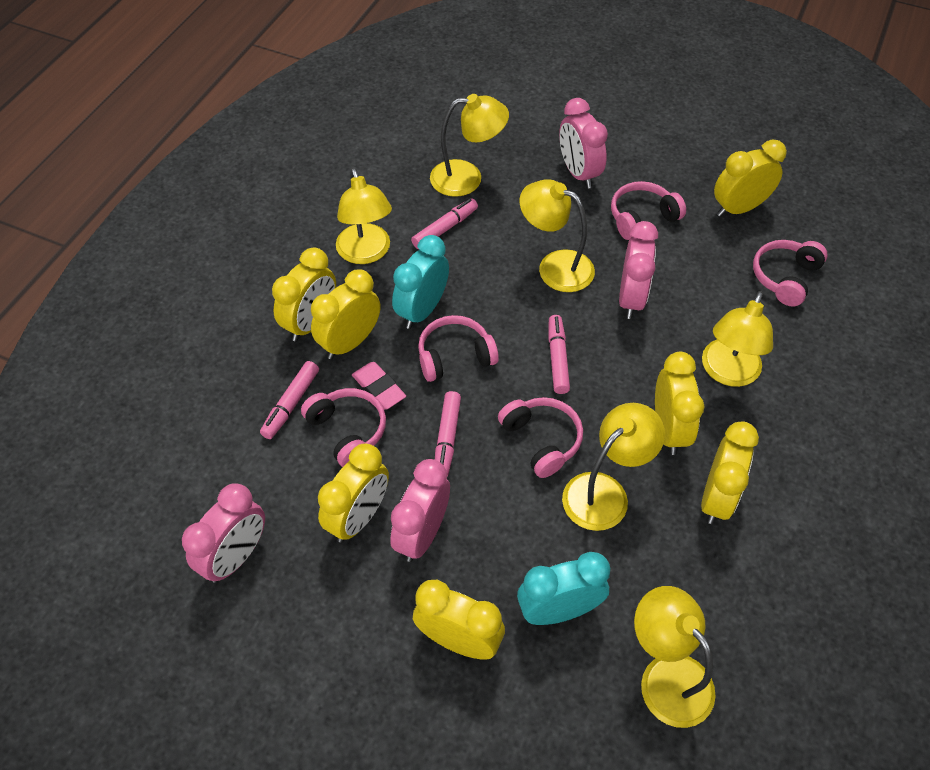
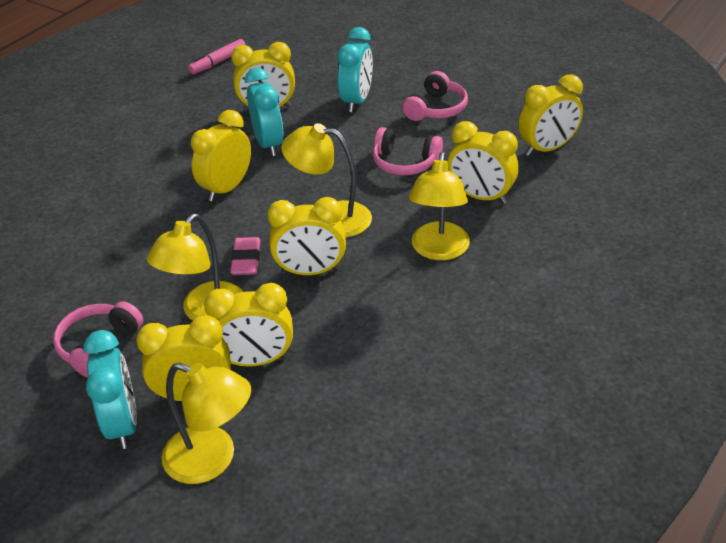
pink clock: 4 -> 0
pink headphones: 5 -> 3
pink marker: 4 -> 1
turquoise clock: 2 -> 3
yellow lamp: 6 -> 4

